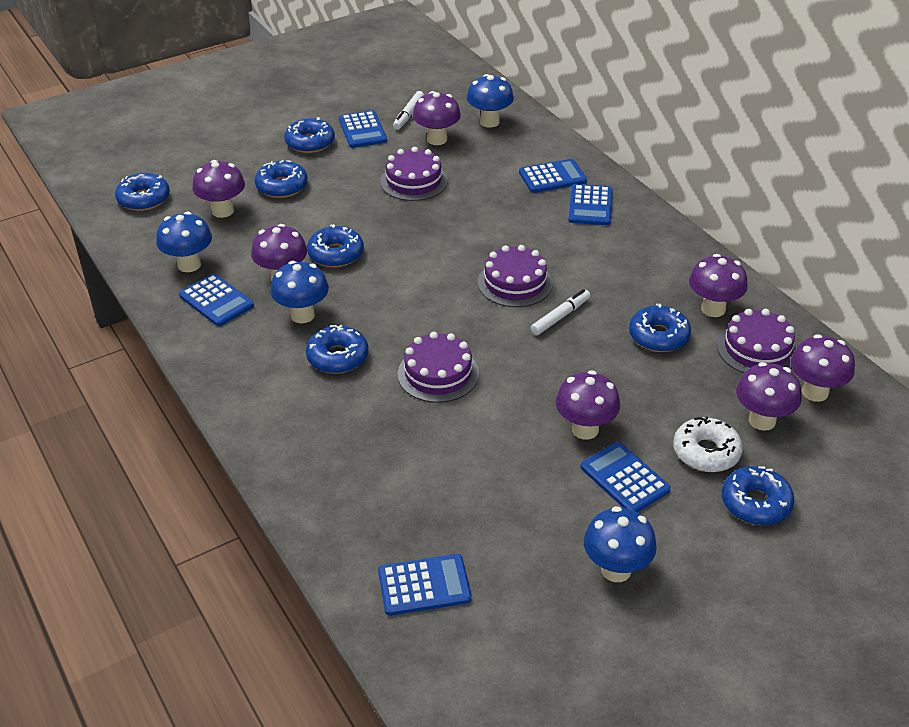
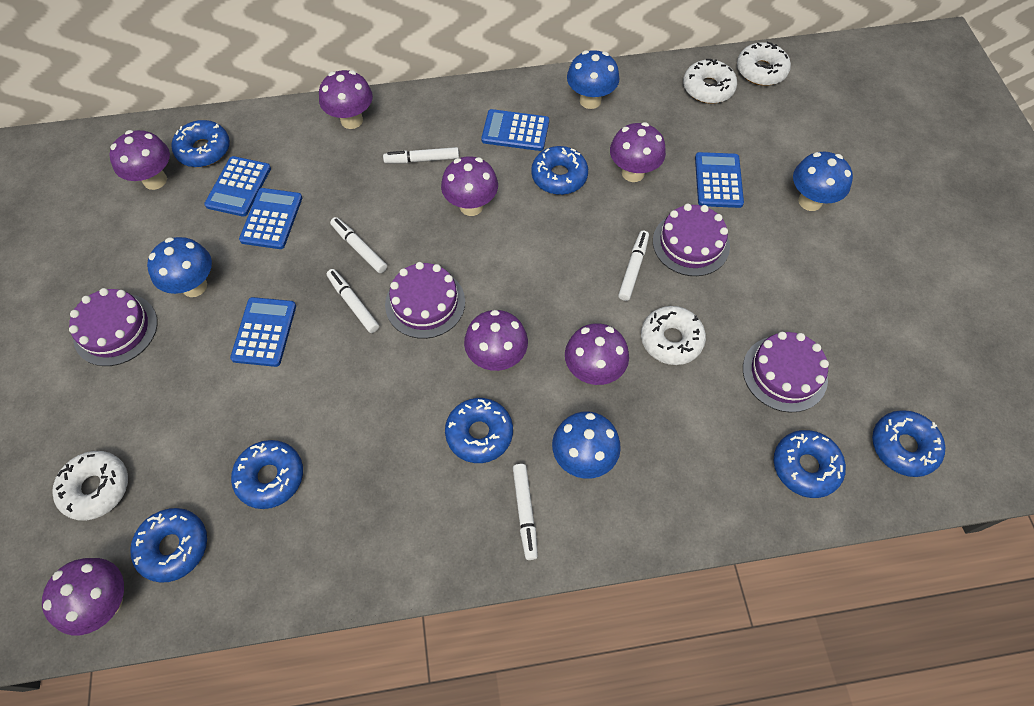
blue calculator: 6 -> 5
white donut: 1 -> 4
white marker: 2 -> 5

